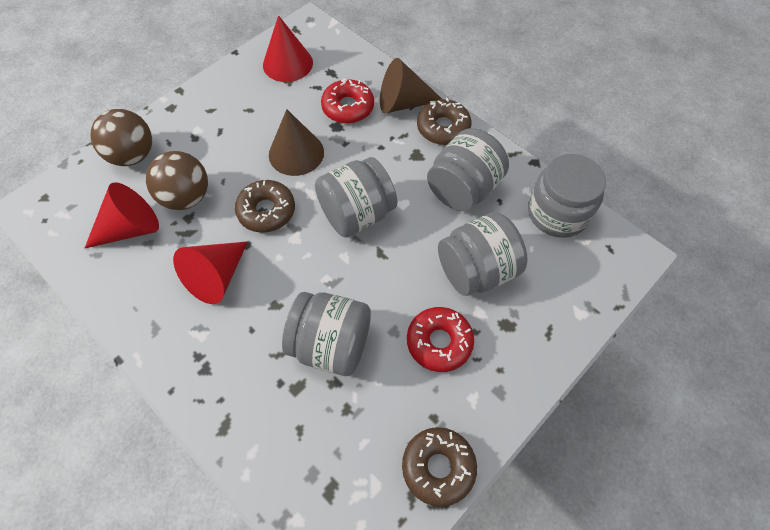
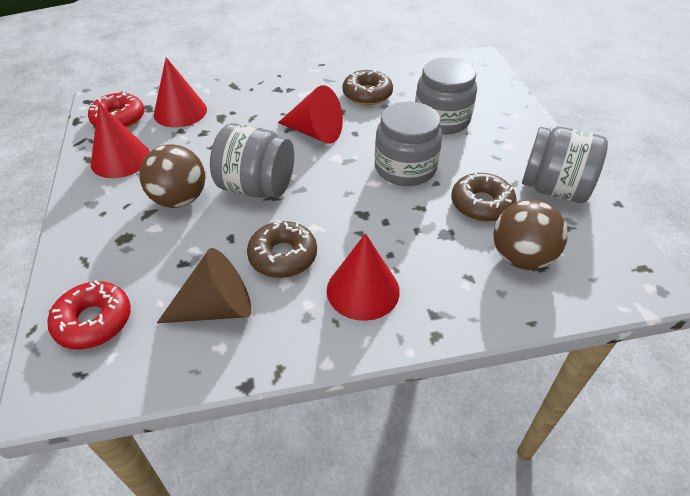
brown cone: 2 -> 1
grey jar: 5 -> 4
red cone: 3 -> 4

